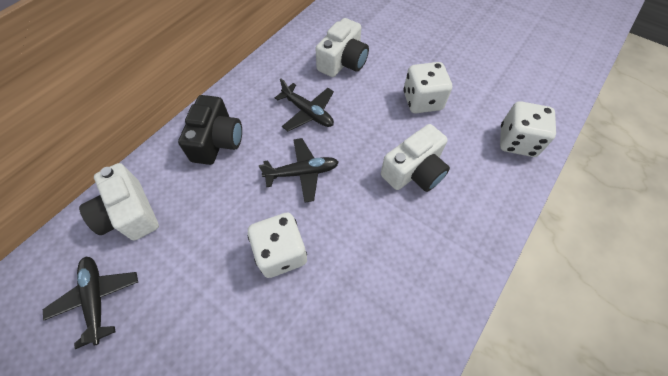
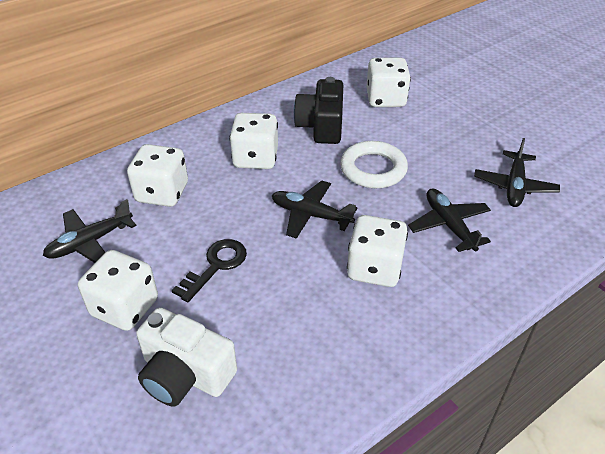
black key: 0 -> 1
black plane: 3 -> 4
white camera: 3 -> 1
white dice: 3 -> 5
white ring: 0 -> 1

